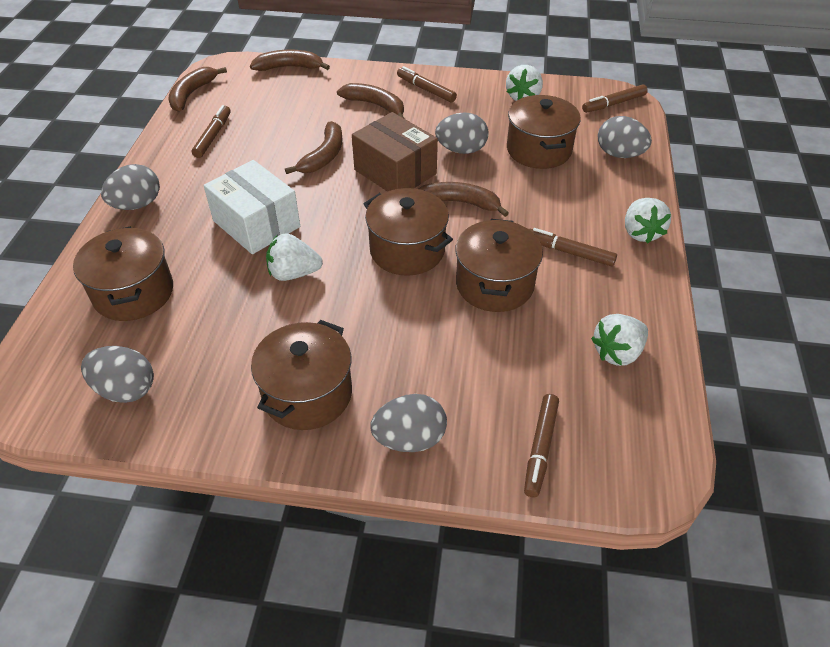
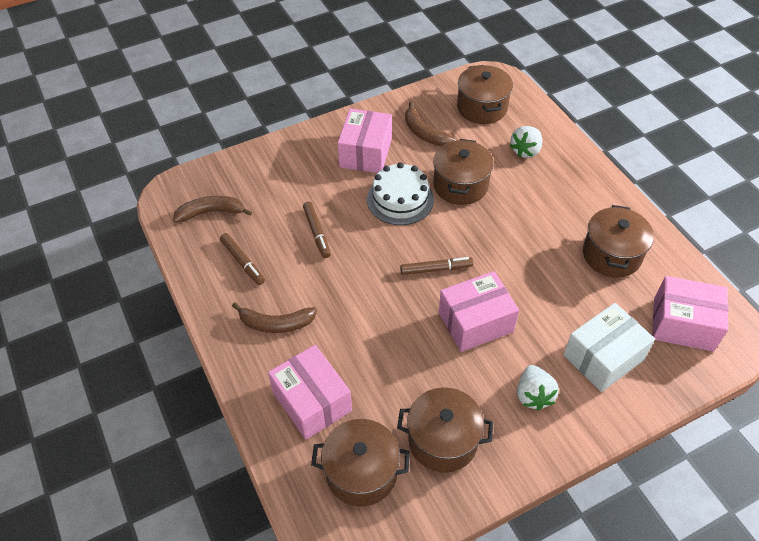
brown banana: 5 -> 3
brown box: 1 -> 0
brown marker: 5 -> 3
grey egg: 5 -> 0
pink box: 0 -> 4
white cake: 0 -> 1
white strawberry: 4 -> 2

